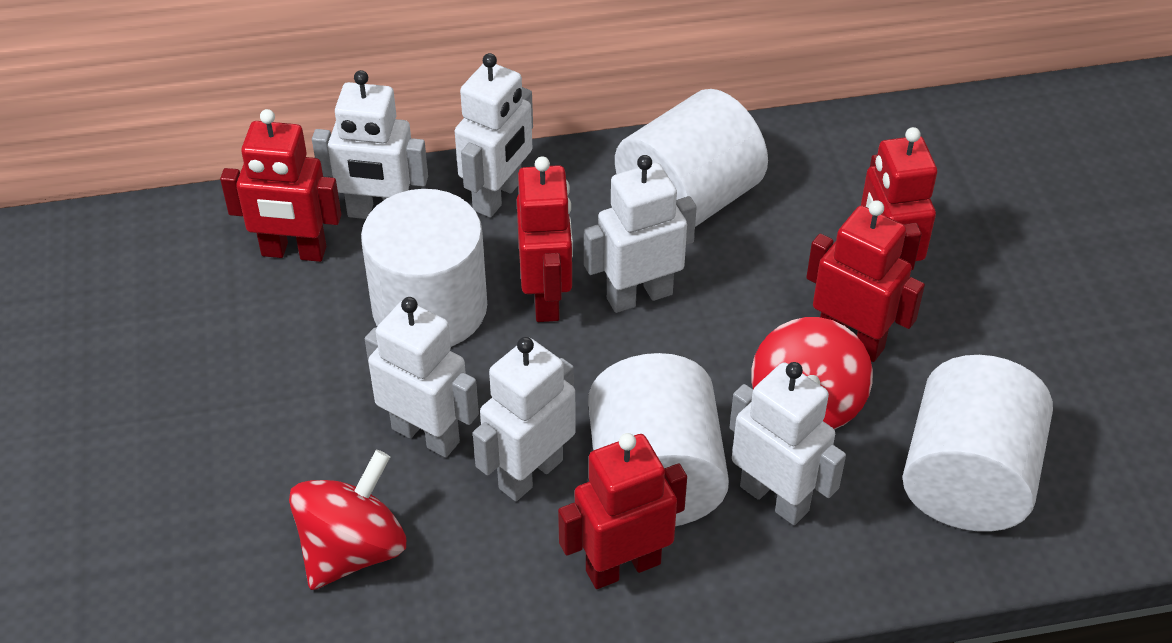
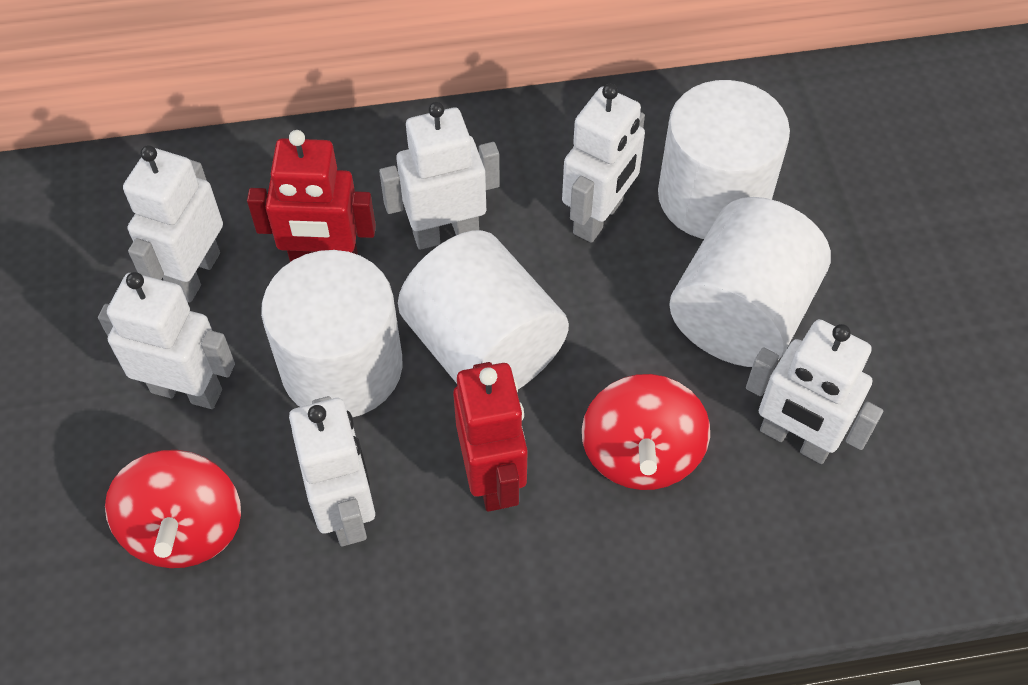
red robot: 5 -> 2

